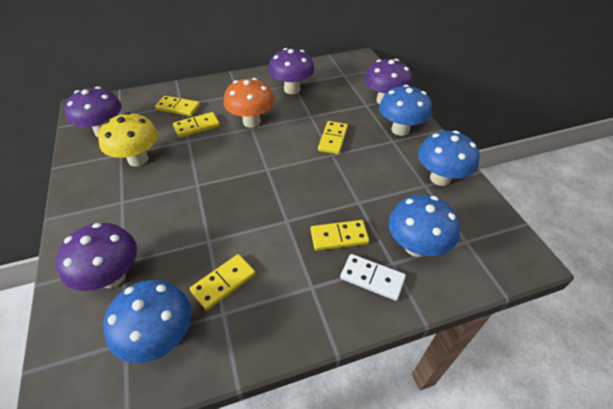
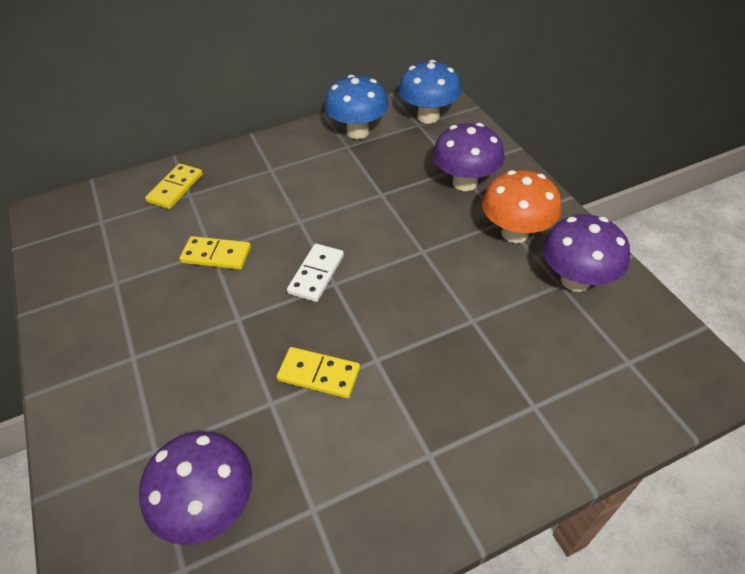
blue mushroom: 4 -> 2
purple mushroom: 4 -> 3
yellow domino: 5 -> 3
yellow mushroom: 1 -> 0

